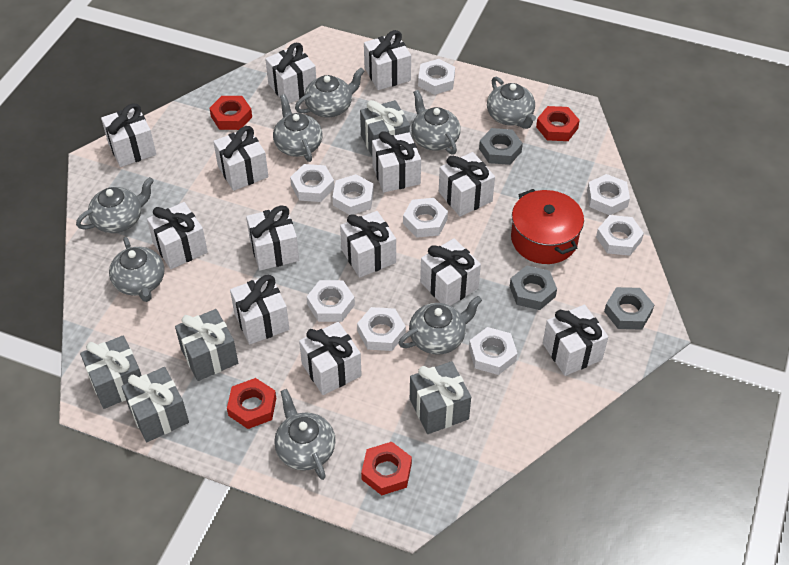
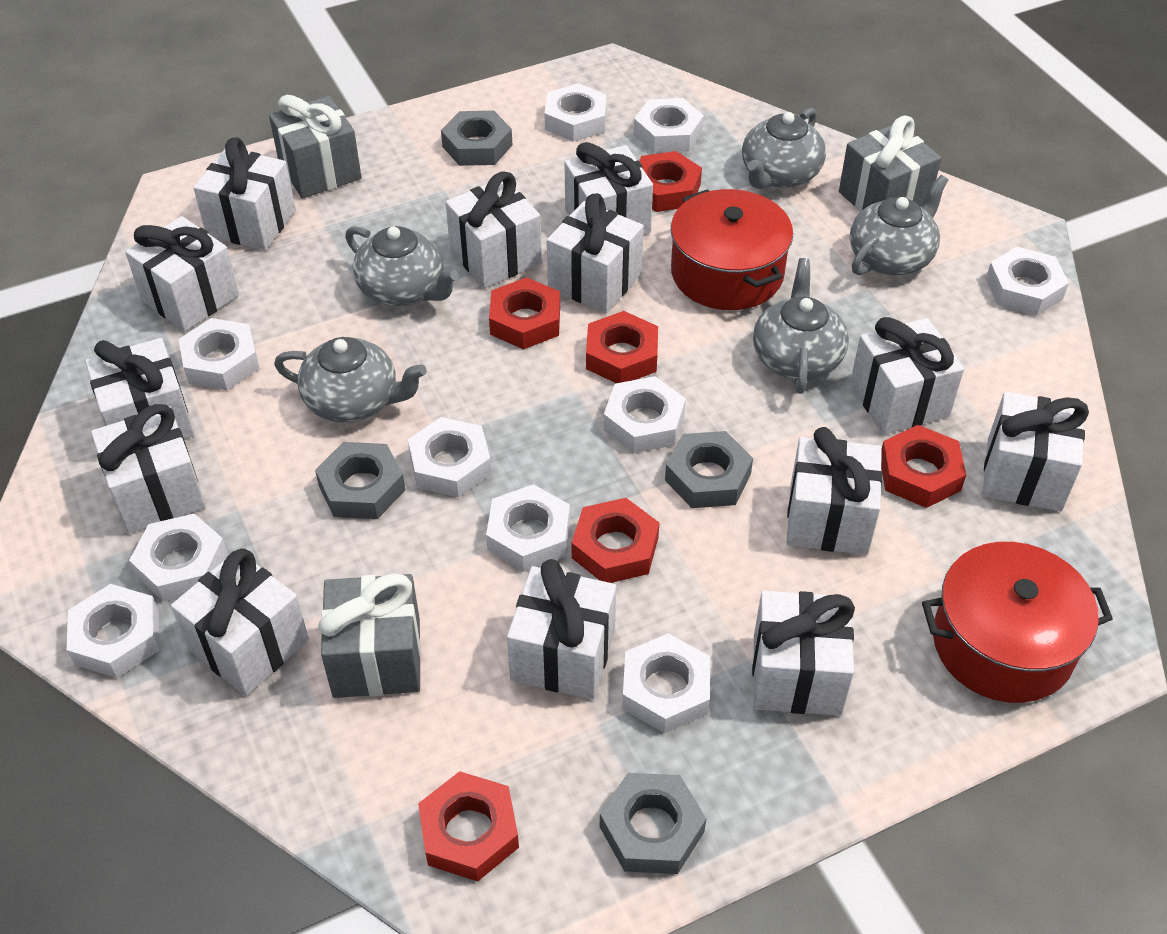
grey gift: 5 -> 3
grey nut: 3 -> 4
grey teapot: 8 -> 5
red nut: 4 -> 6
red pot: 1 -> 2
white nut: 9 -> 10

